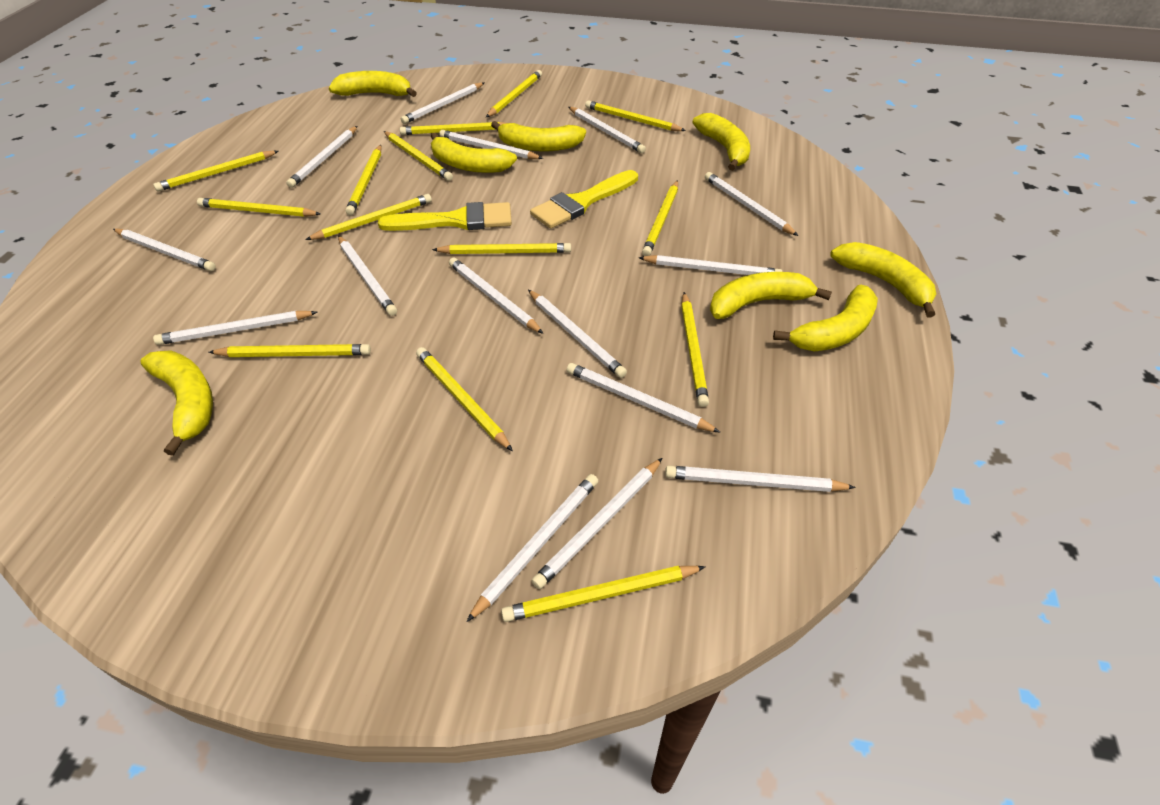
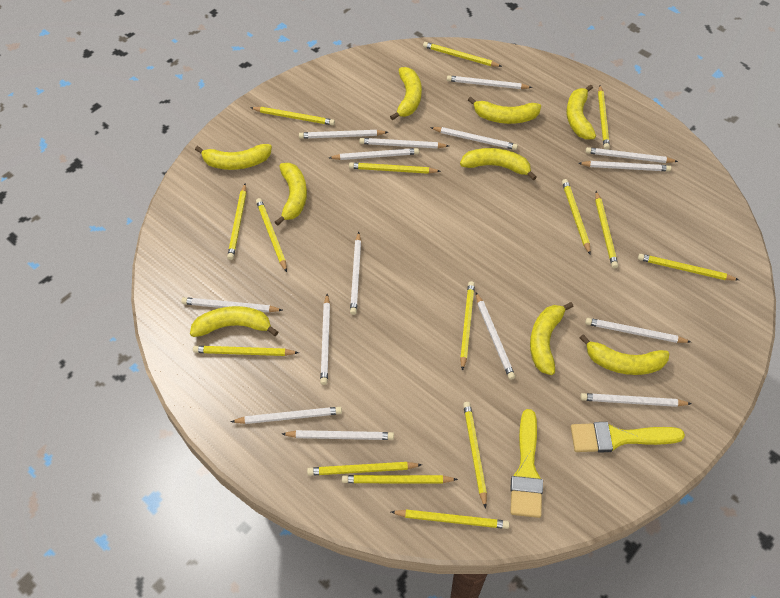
yellow banana: 8 -> 9
yellow pencil: 14 -> 15

